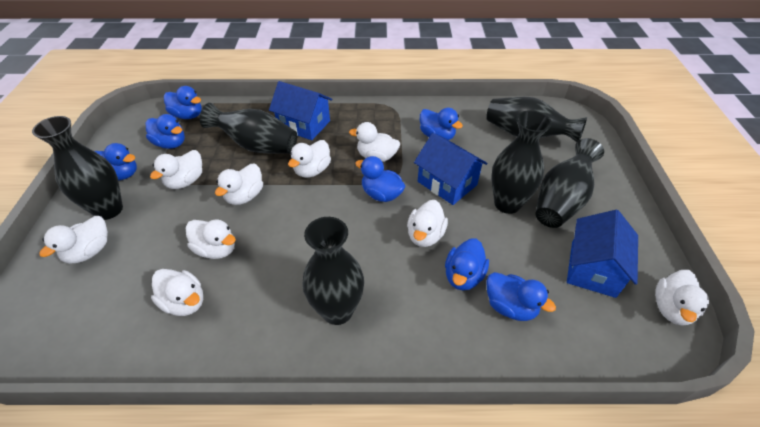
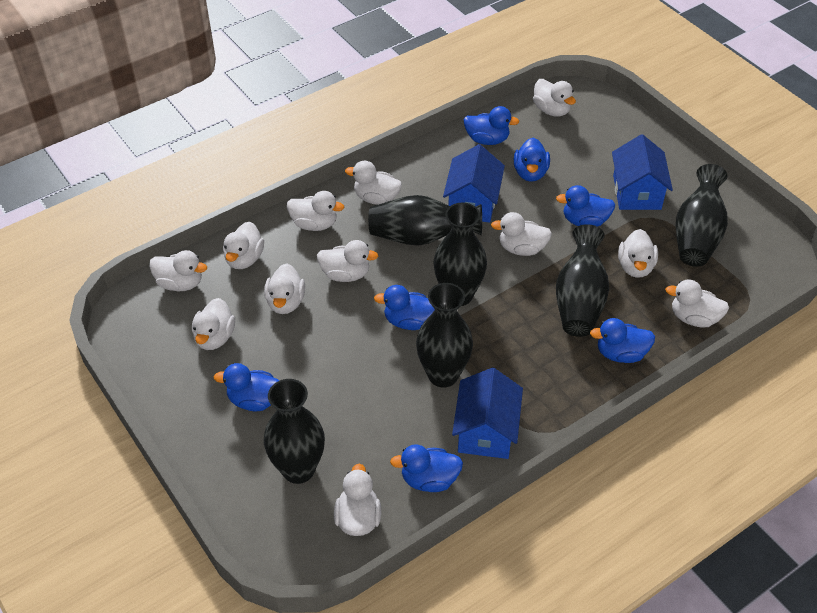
white duck: 9 -> 12

